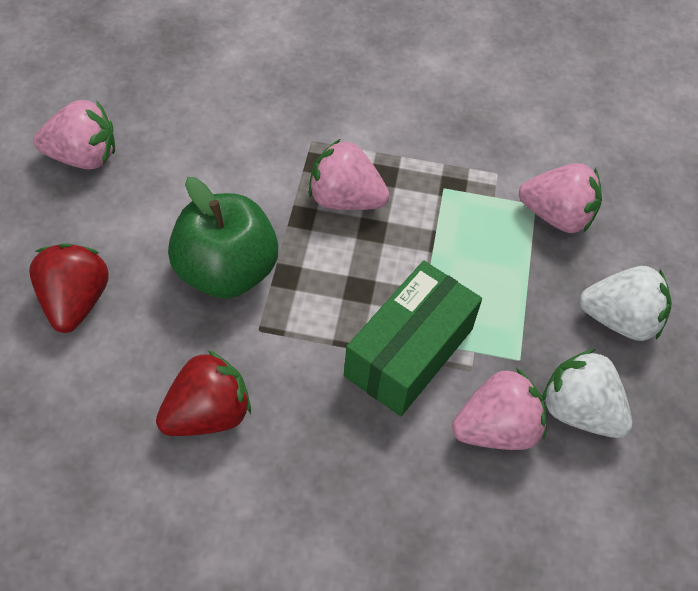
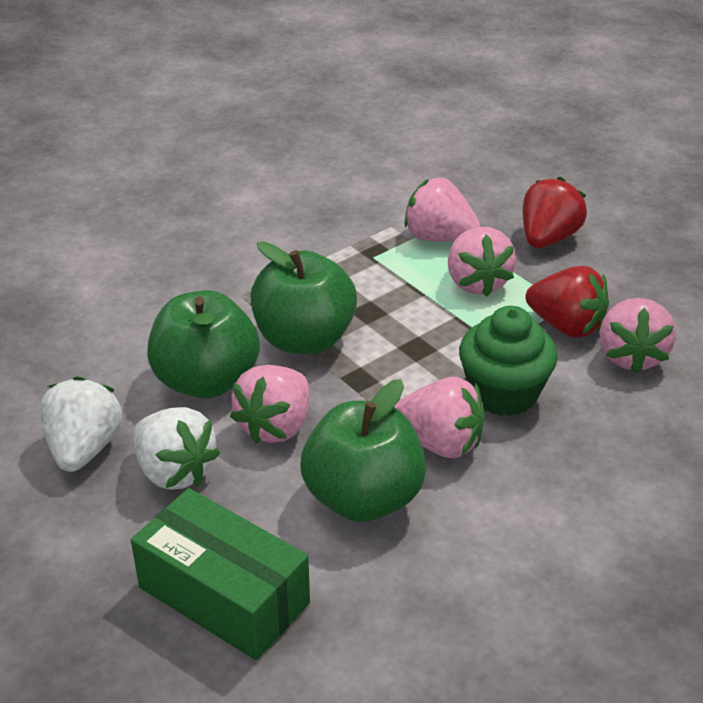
green apple: 1 -> 3
green cupcake: 0 -> 1
pink strawberry: 4 -> 5

